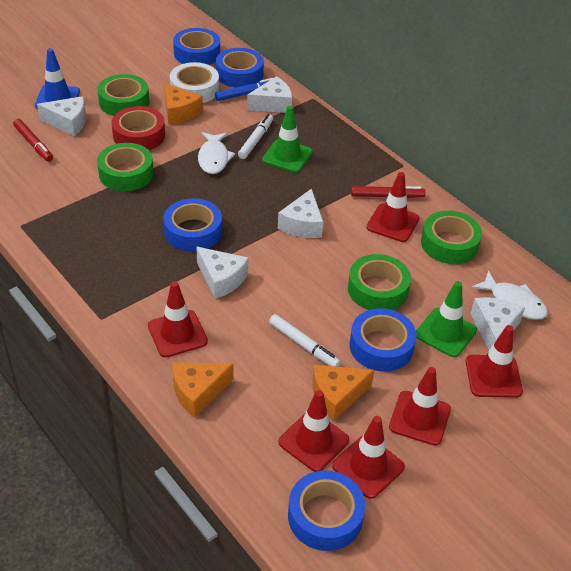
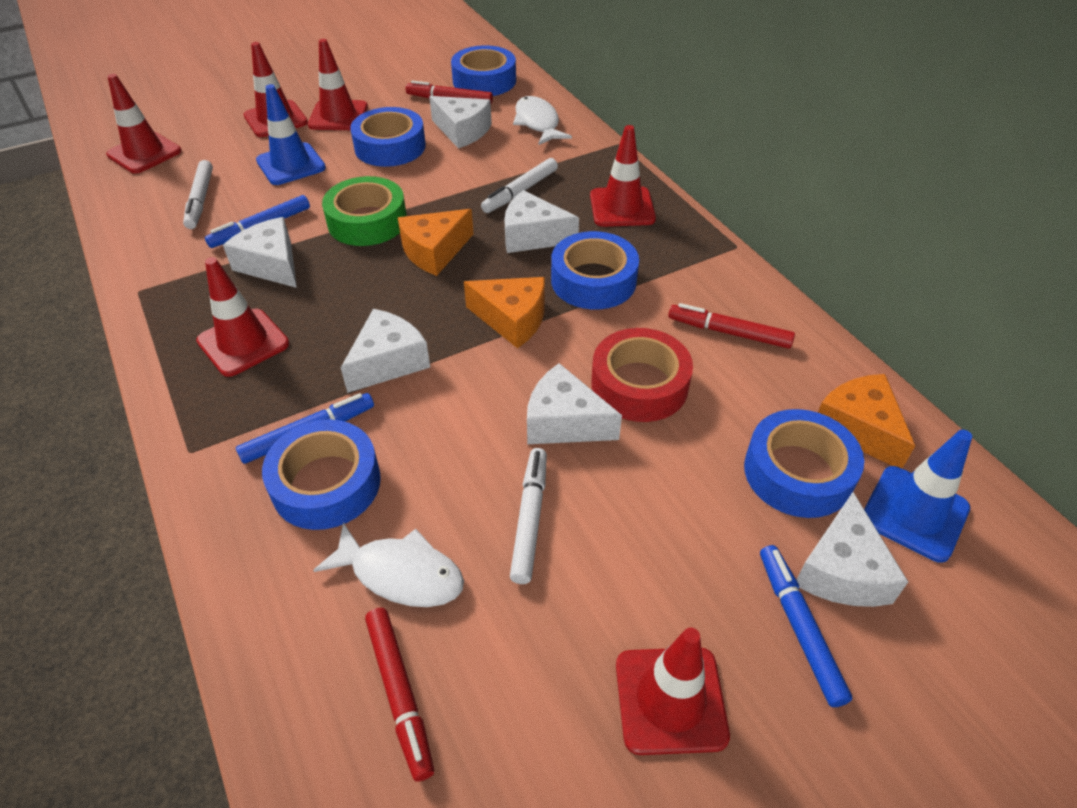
blue marker: 1 -> 3
blue traffic cone: 1 -> 2
green tape: 4 -> 1
green traffic cone: 2 -> 0
red marker: 2 -> 3
white cheese: 5 -> 6
white marker: 2 -> 3
white tape: 1 -> 0

